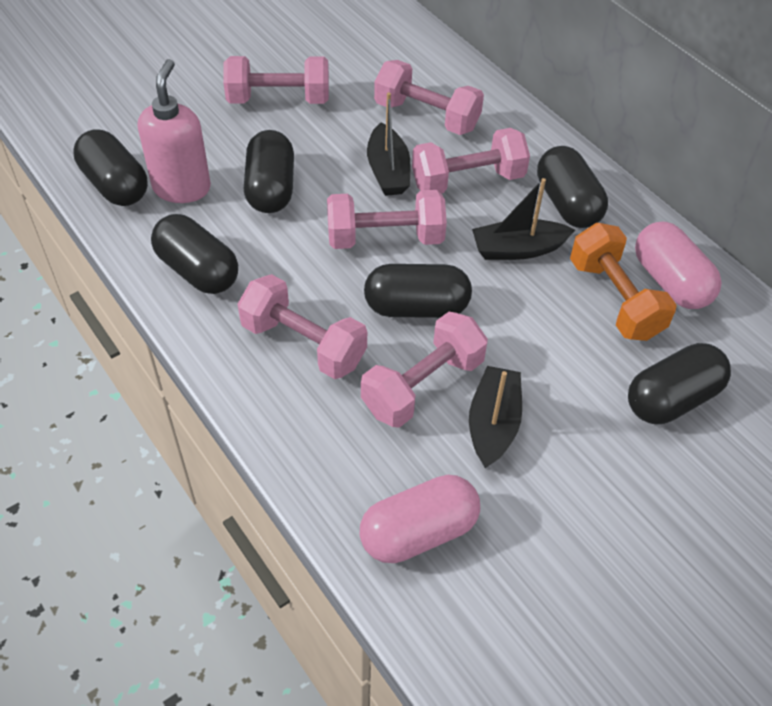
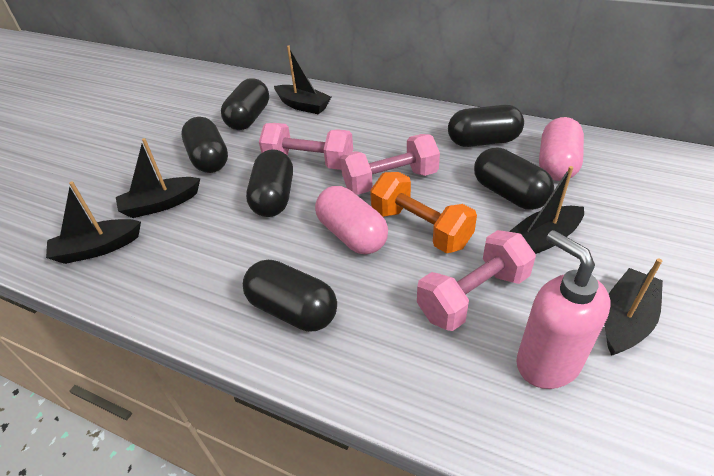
black boat: 3 -> 5
pink dumbbell: 6 -> 3

